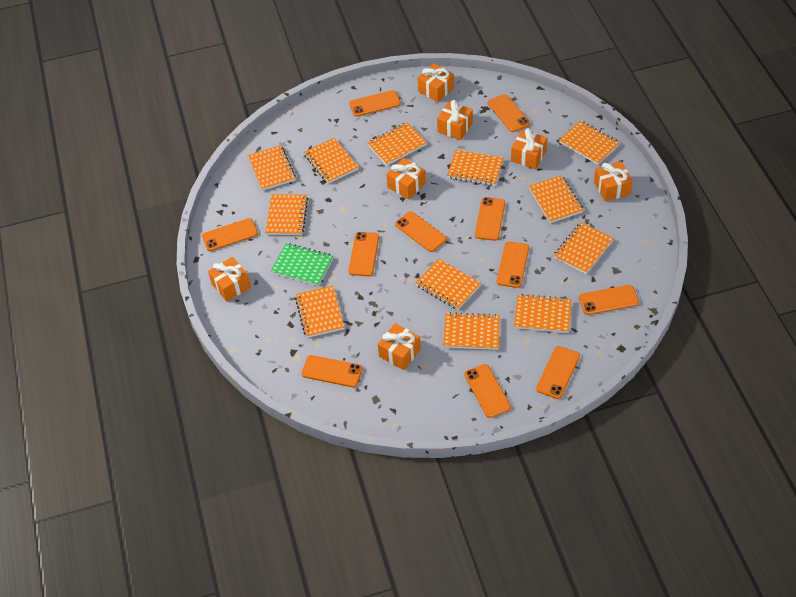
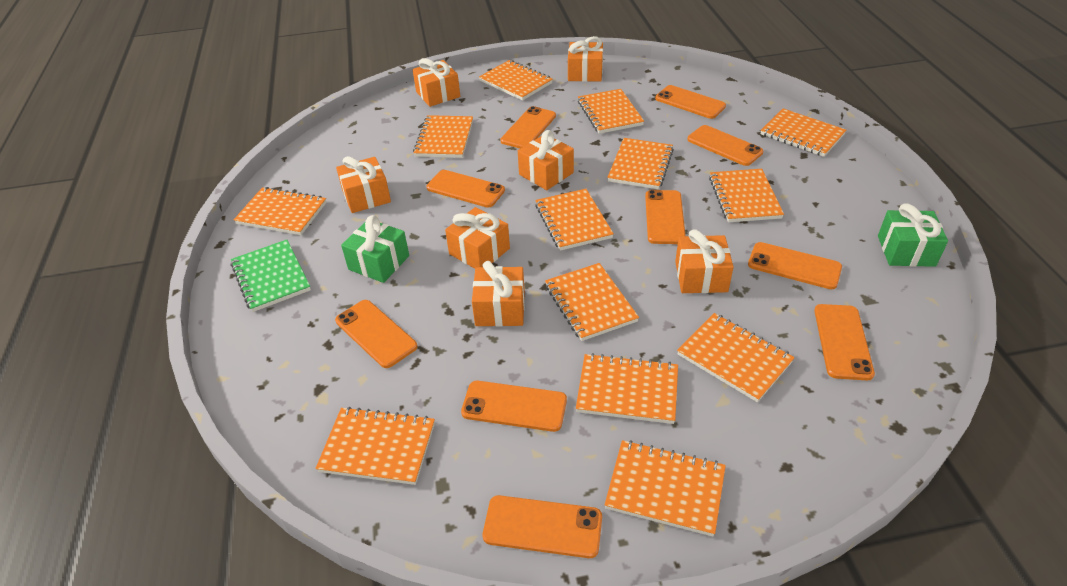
green gift: 0 -> 2
orange notebook: 12 -> 13
orange phone: 11 -> 10

